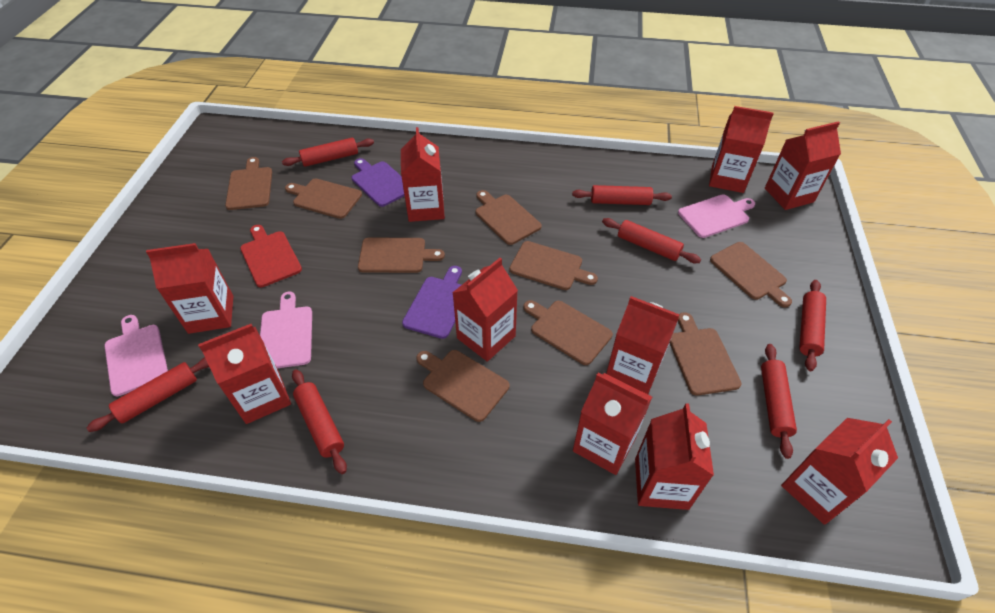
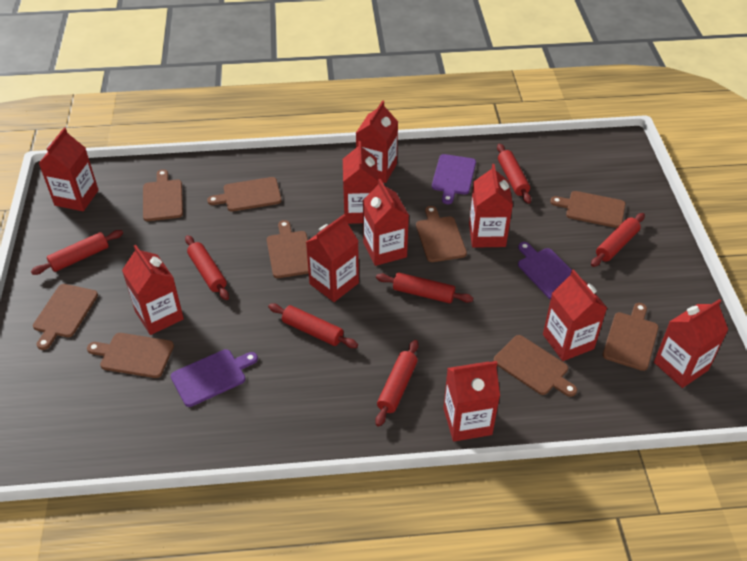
pink cutting board: 3 -> 0
purple cutting board: 2 -> 3
red cutting board: 1 -> 0

